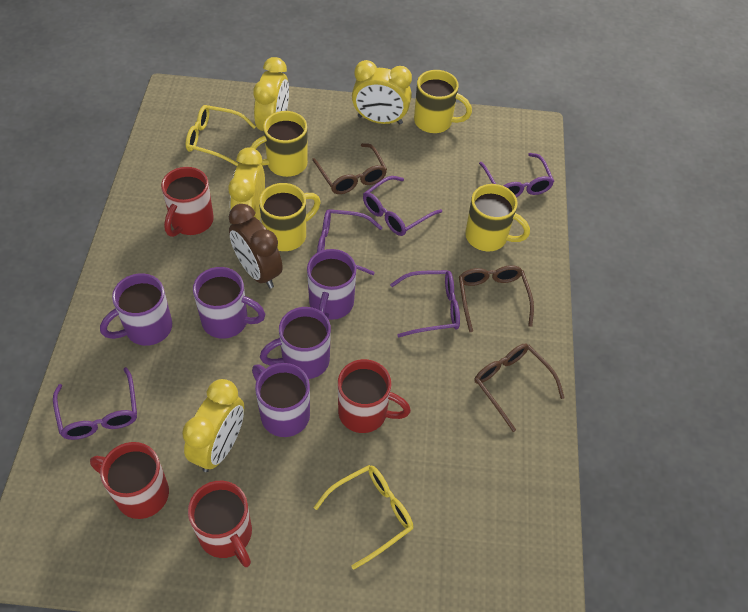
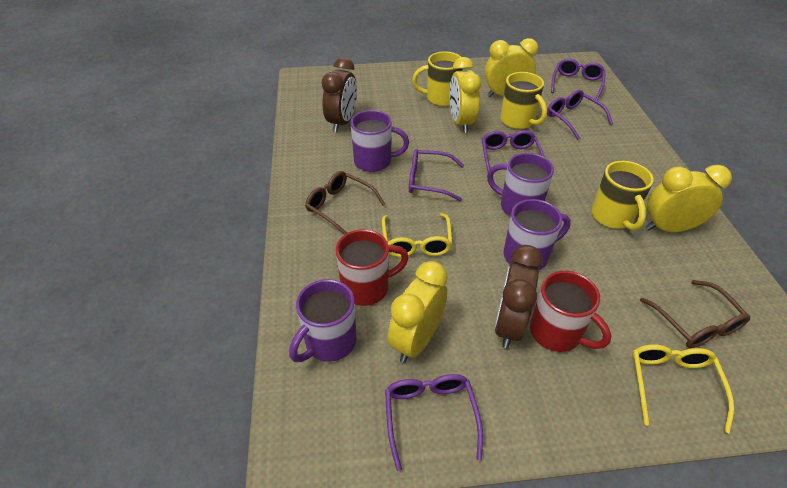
brown clock: 1 -> 2
brown glasses: 3 -> 2
purple mug: 5 -> 4
red mug: 4 -> 2
yellow mug: 4 -> 3

